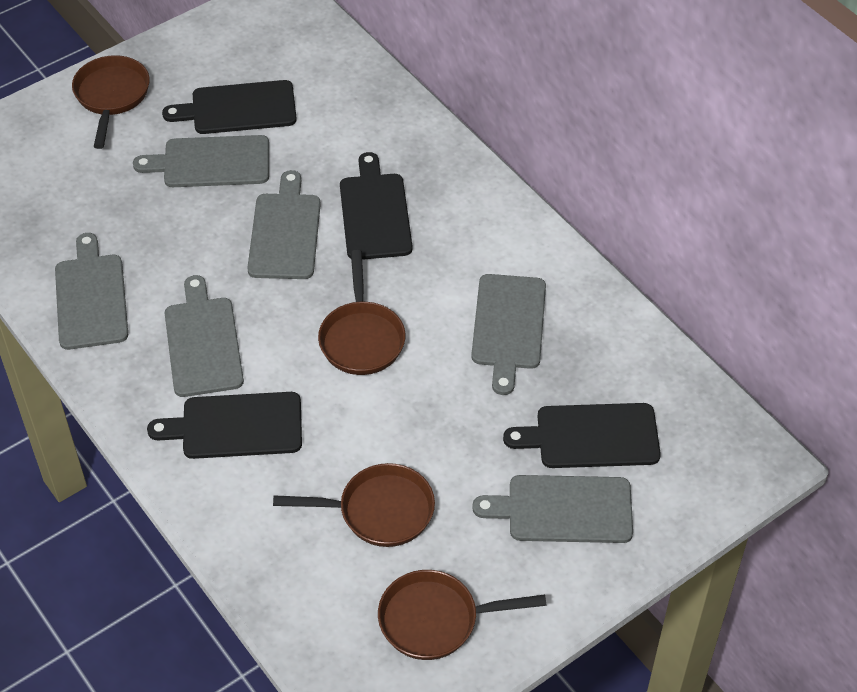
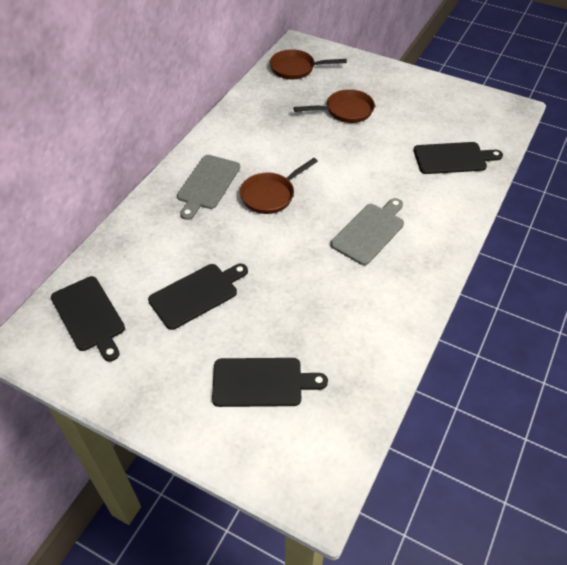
brown pan: 4 -> 3
grey cutting board: 6 -> 2

